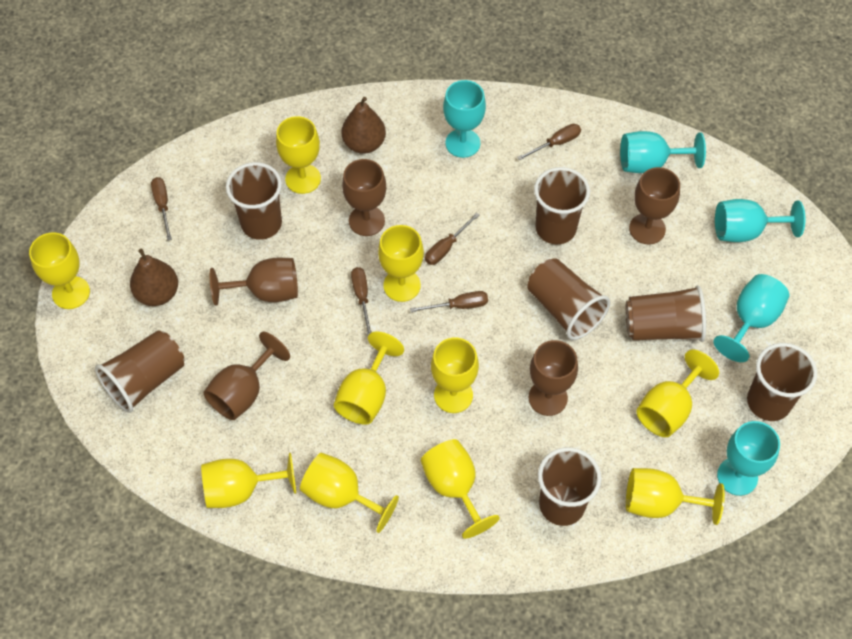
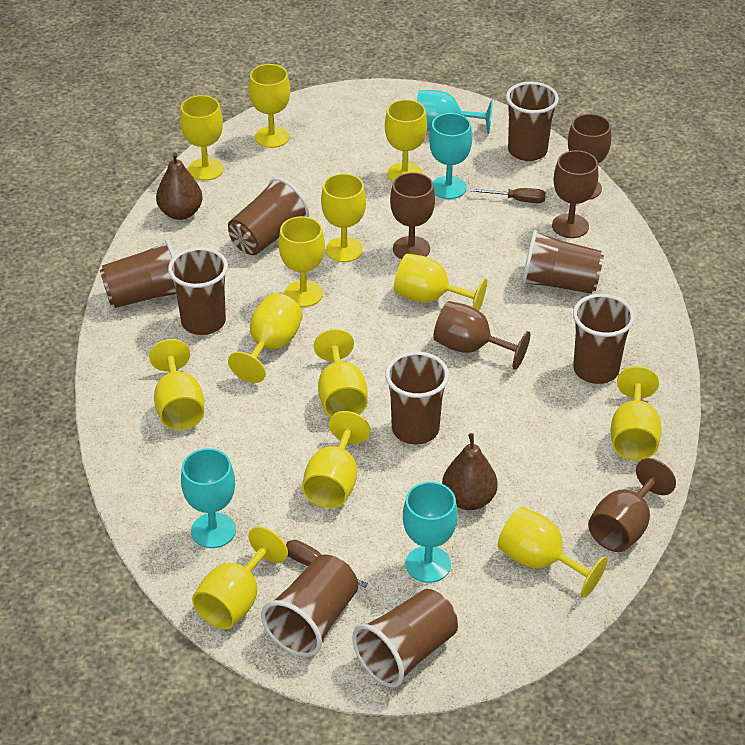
brown cup: 7 -> 9
brown screwdriver: 5 -> 2
turquoise goblet: 5 -> 4
yellow goblet: 10 -> 13

